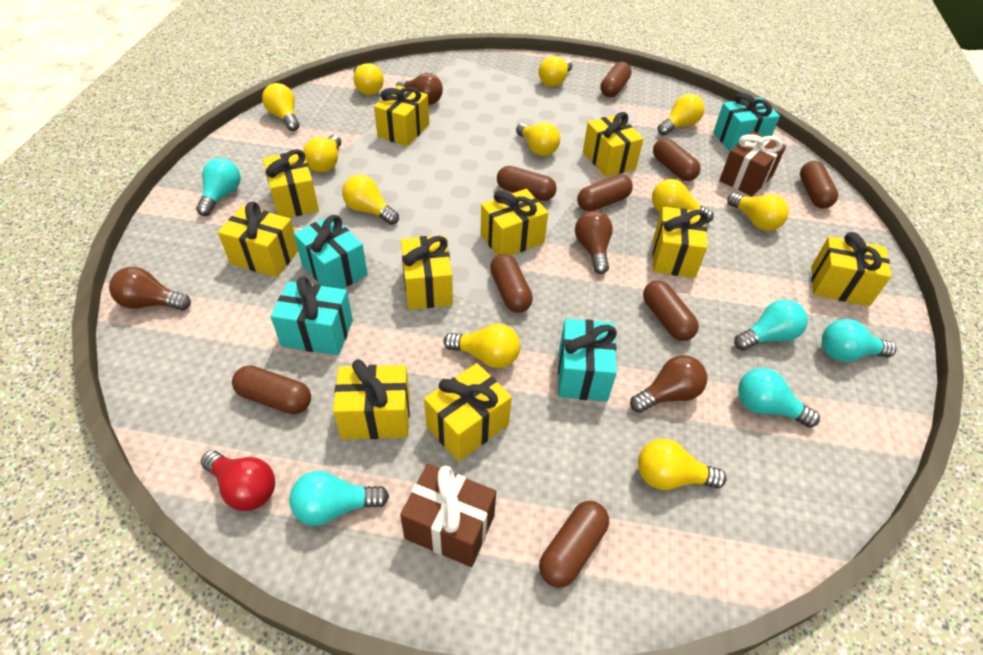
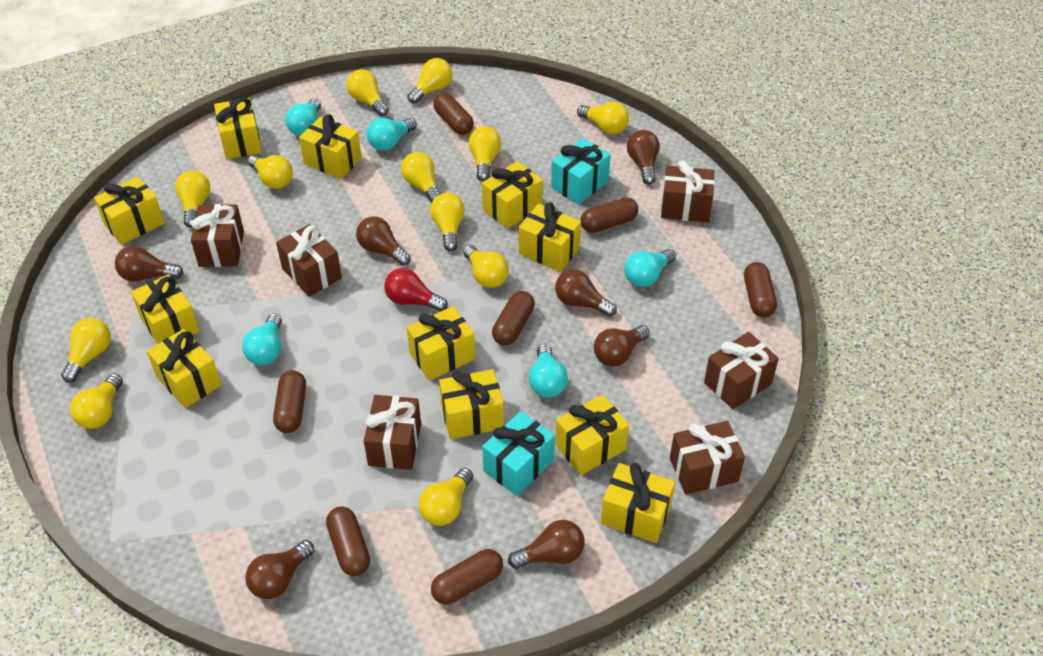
brown capsule: 9 -> 7
brown gift: 2 -> 6
brown light bulb: 4 -> 7
turquoise gift: 4 -> 2
yellow gift: 10 -> 11
yellow light bulb: 11 -> 12

